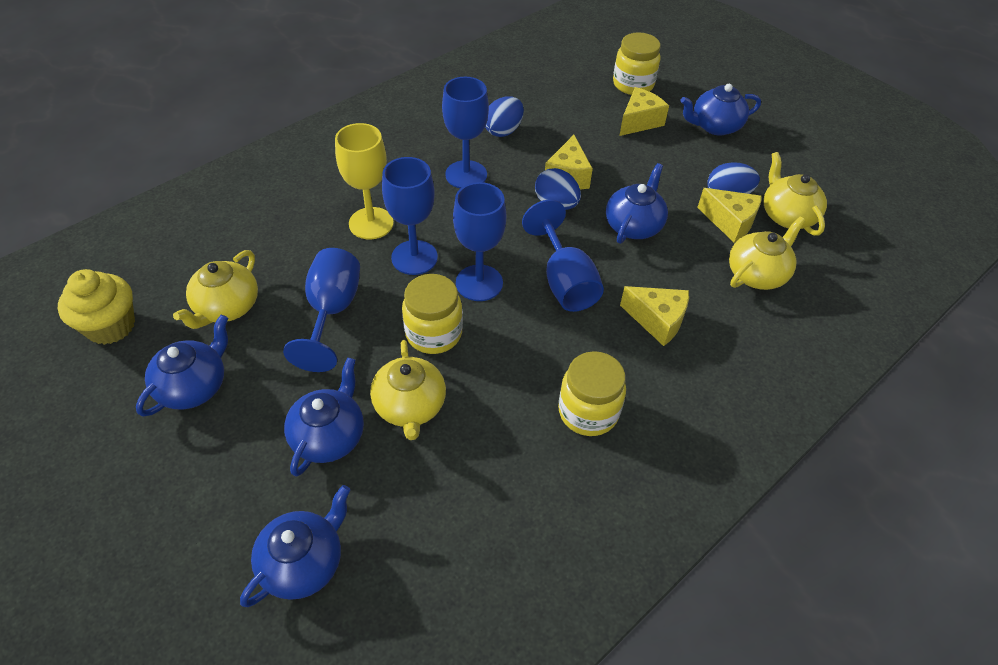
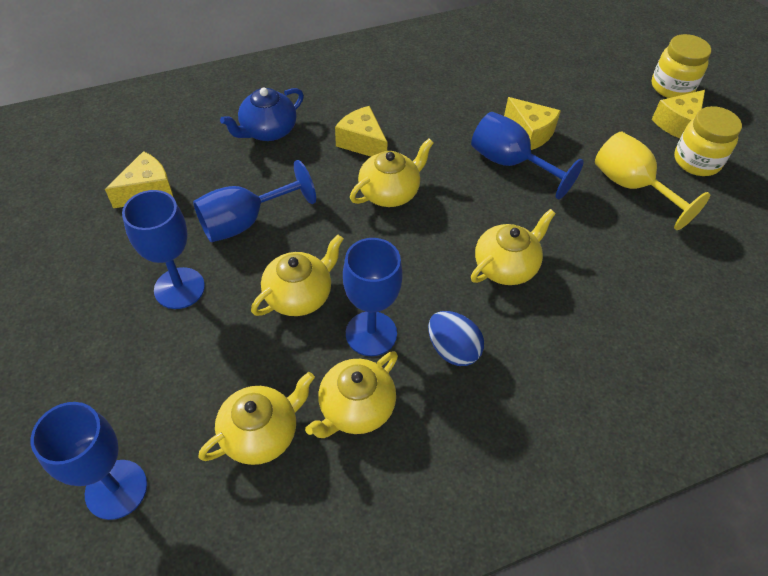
blue egg: 3 -> 1
blue teapot: 5 -> 1
yellow cupcake: 1 -> 0
yellow jar: 3 -> 2
yellow teapot: 4 -> 5

